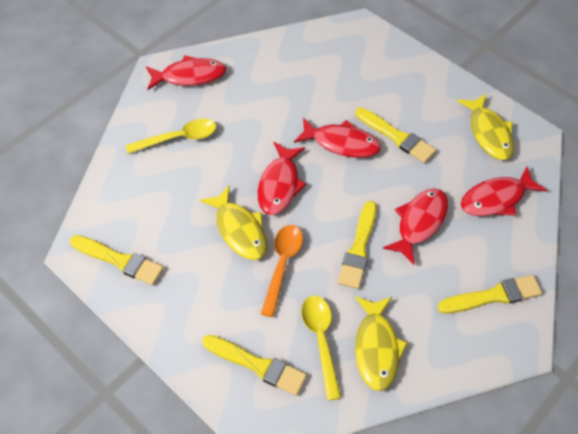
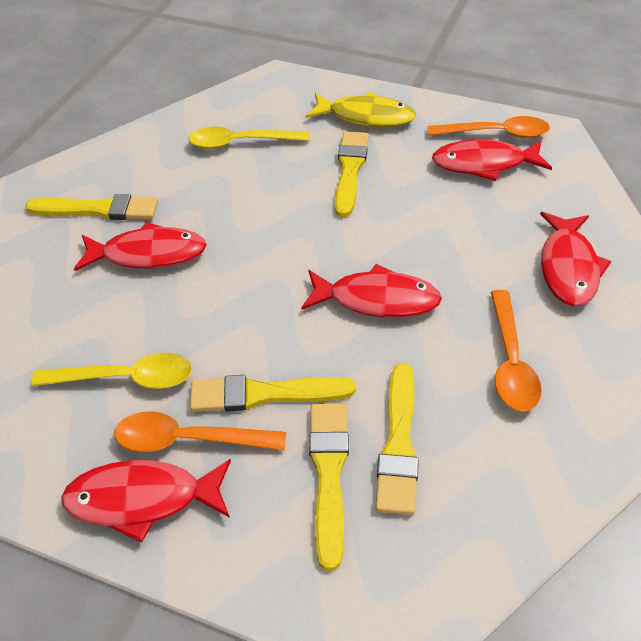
orange spoon: 1 -> 3
yellow fish: 3 -> 1

